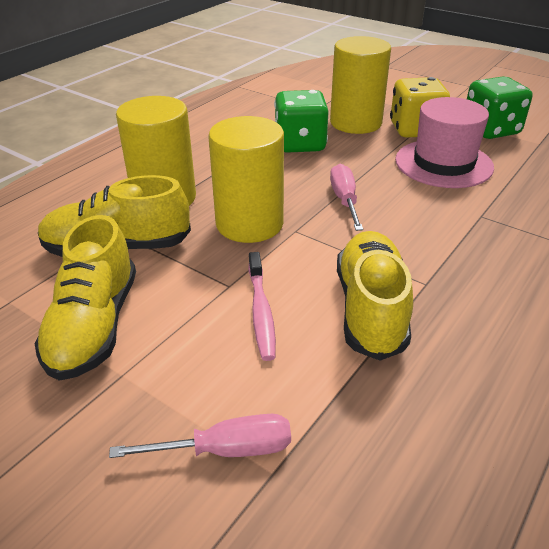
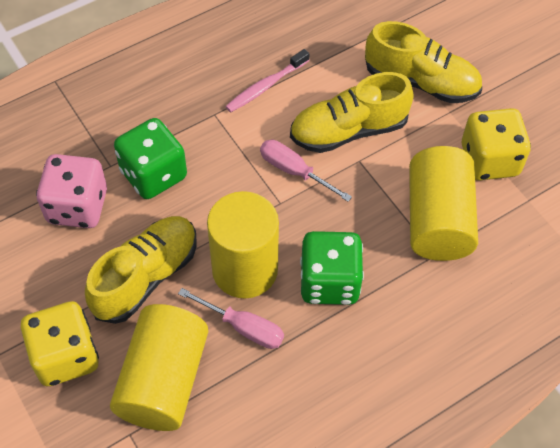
pink dice: 0 -> 1
pink hat: 1 -> 0
yellow dice: 1 -> 2

